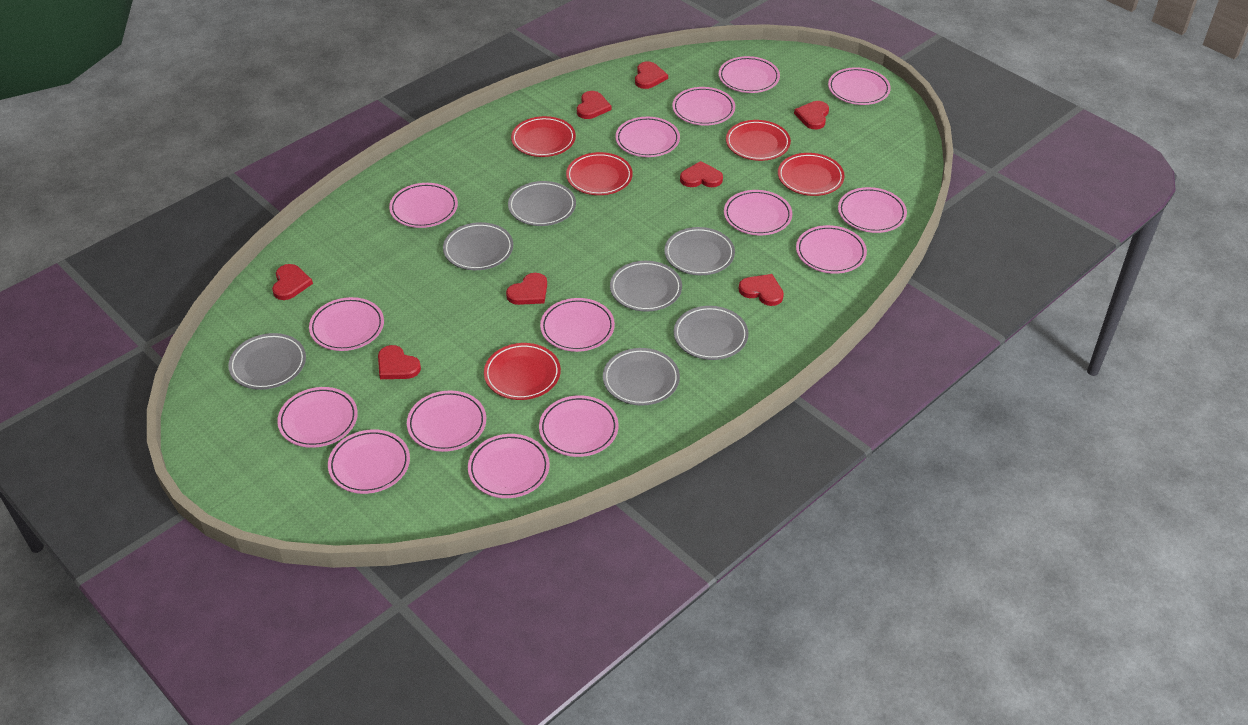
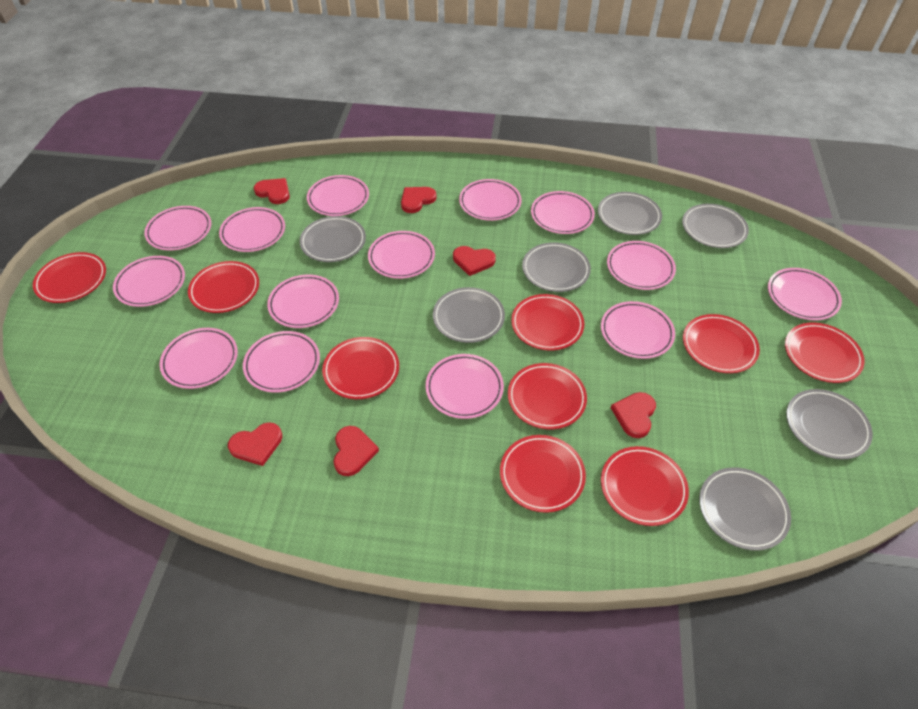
pink plate: 15 -> 14
red heart: 8 -> 6
red plate: 5 -> 9

